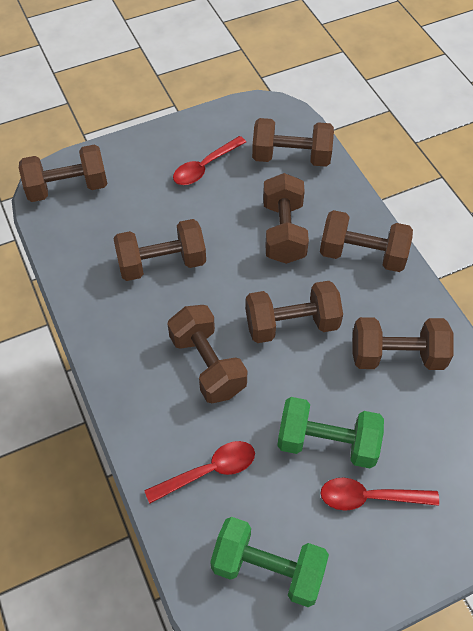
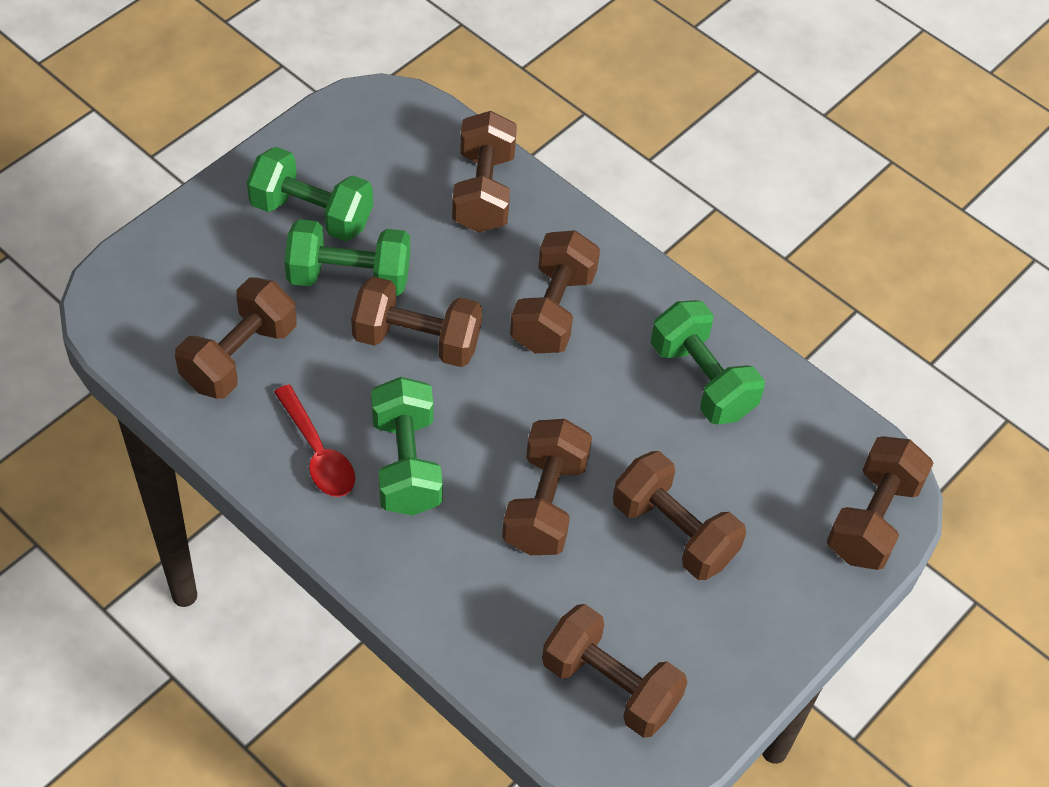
green dumbbell: 2 -> 4
red spoon: 3 -> 1

